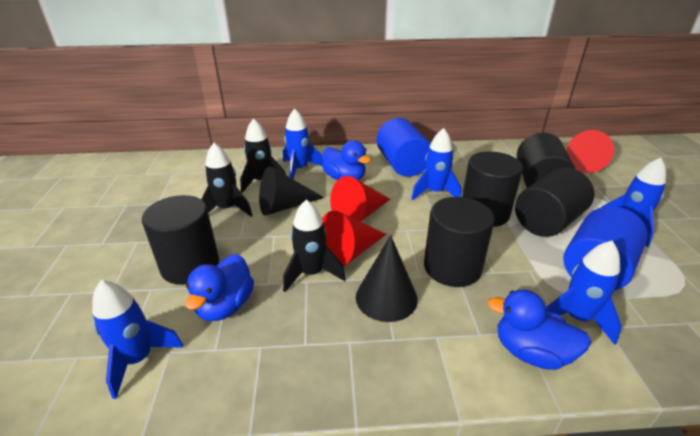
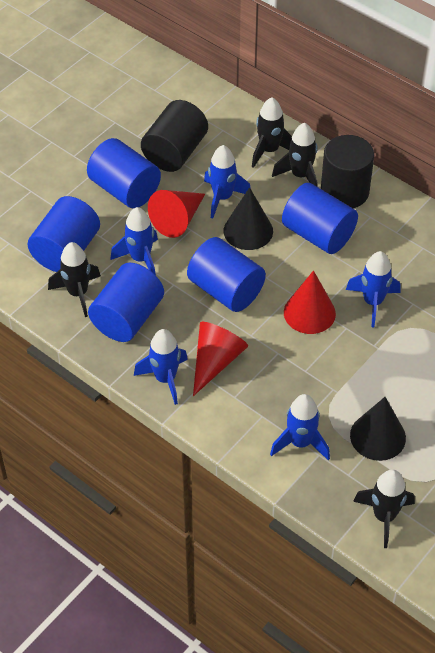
black cylinder: 5 -> 2
black rocket: 3 -> 4
blue cylinder: 2 -> 5
blue duck: 3 -> 0

